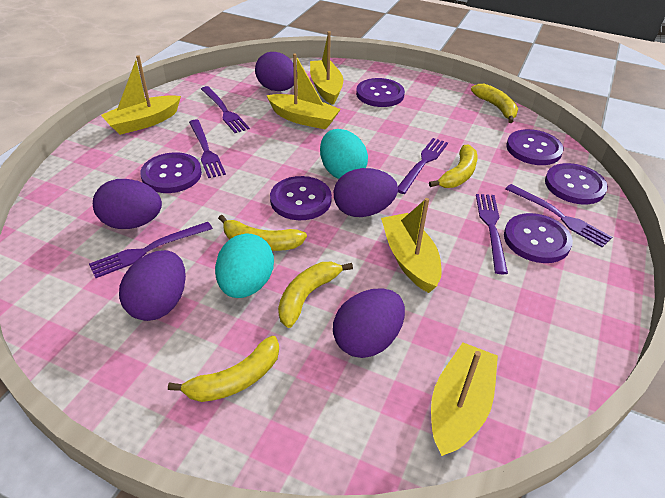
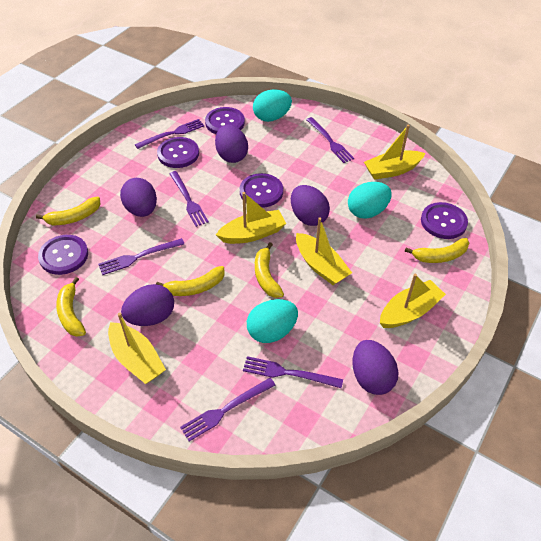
purple button: 6 -> 5
turquoise egg: 2 -> 3

